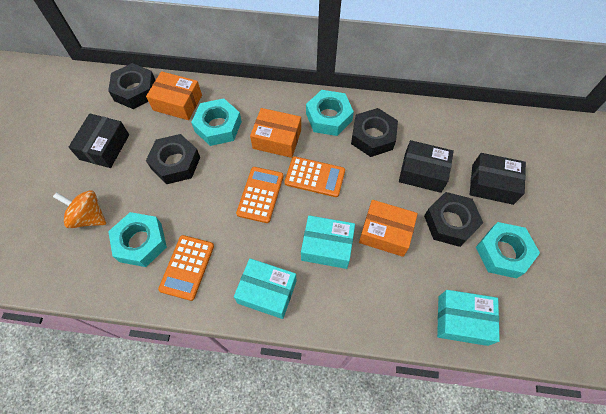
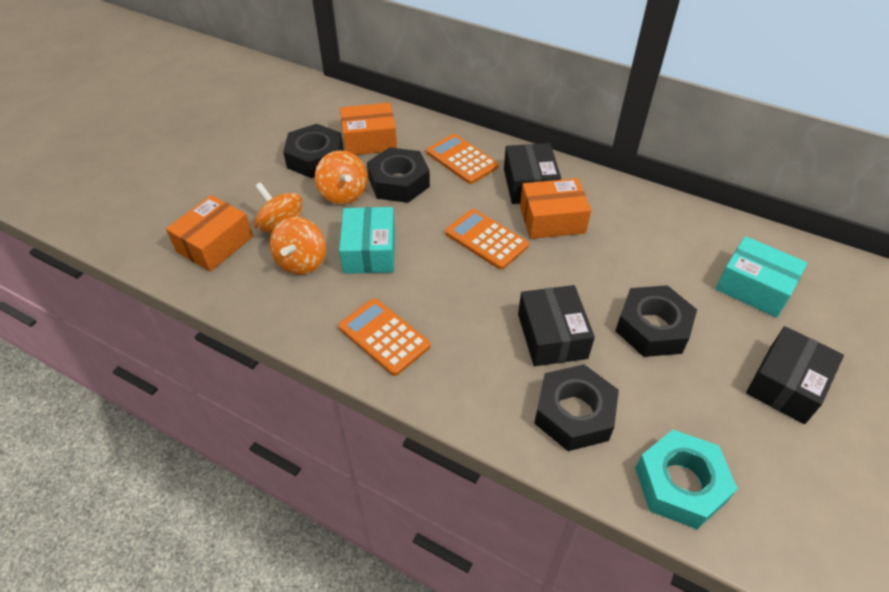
orange spinning top: 1 -> 3
turquoise box: 3 -> 2
turquoise nut: 4 -> 1

